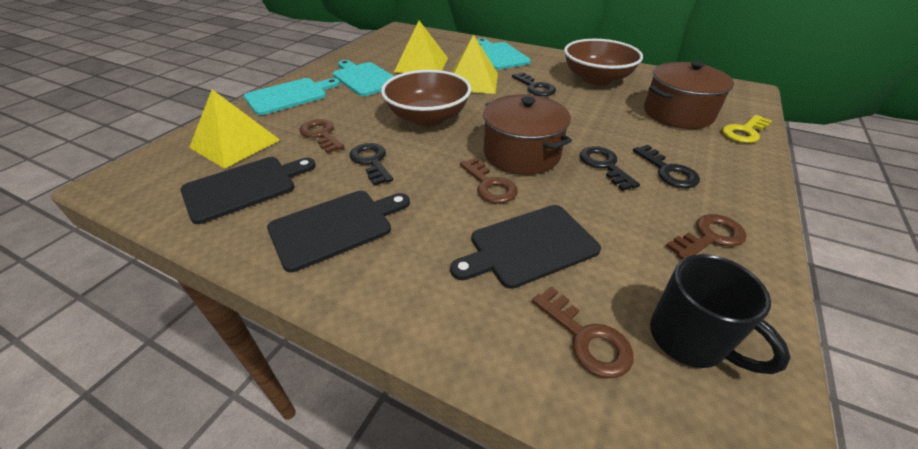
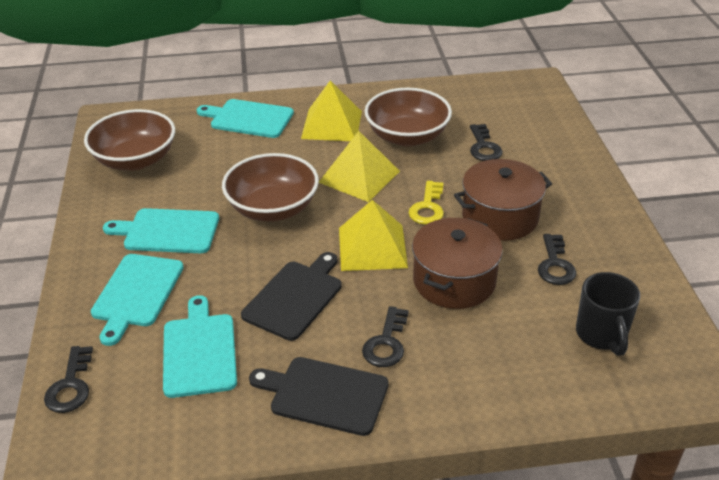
black cutting board: 3 -> 2
brown bowl: 2 -> 3
brown key: 4 -> 0
turquoise cutting board: 3 -> 4

